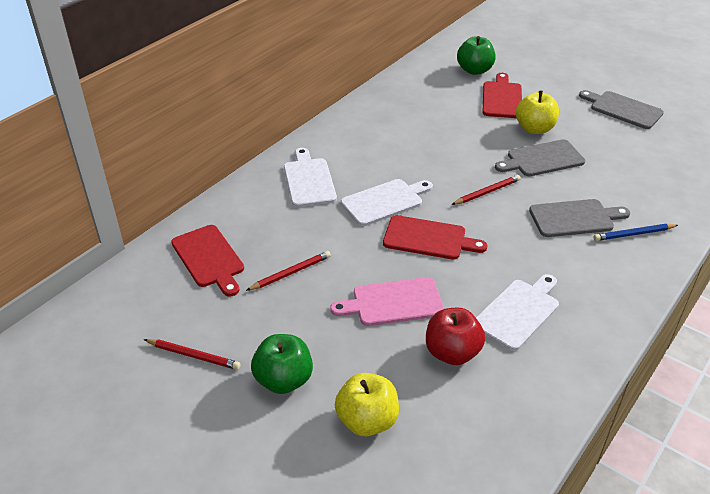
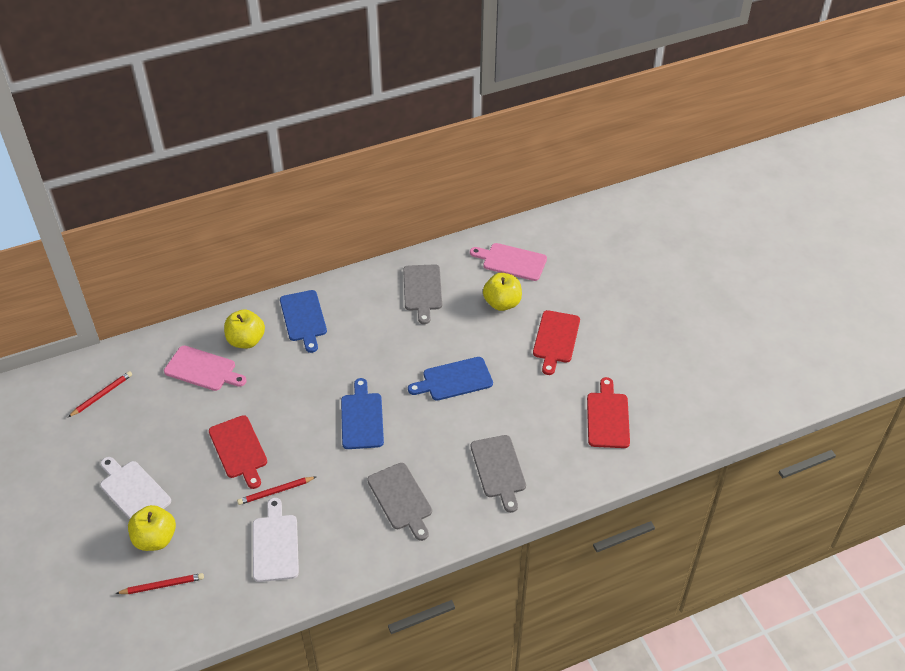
blue cutting board: 0 -> 3
blue pencil: 1 -> 0
green apple: 2 -> 0
pink cutting board: 1 -> 2
red apple: 1 -> 0
white cutting board: 3 -> 2
yellow apple: 2 -> 3

